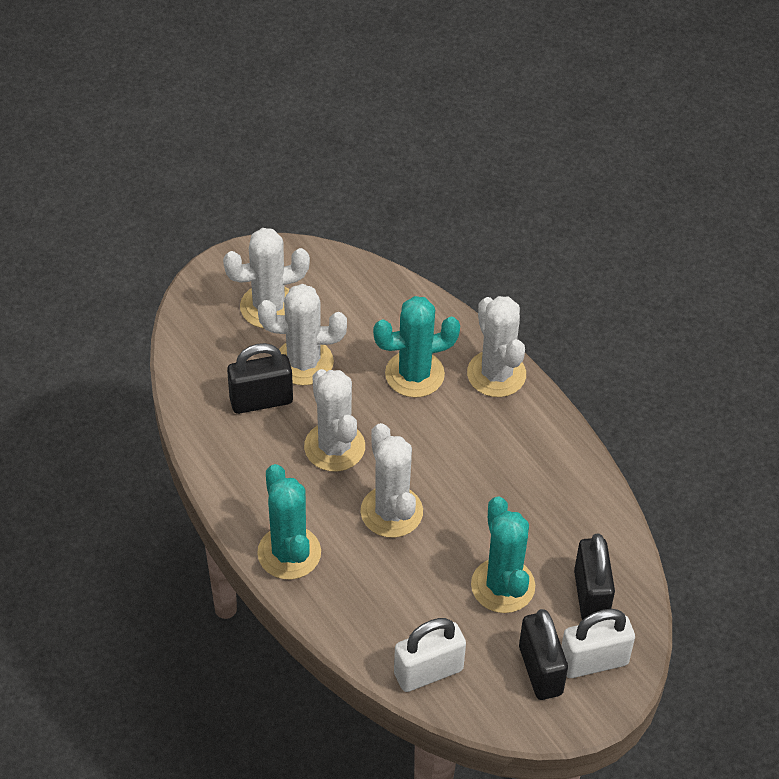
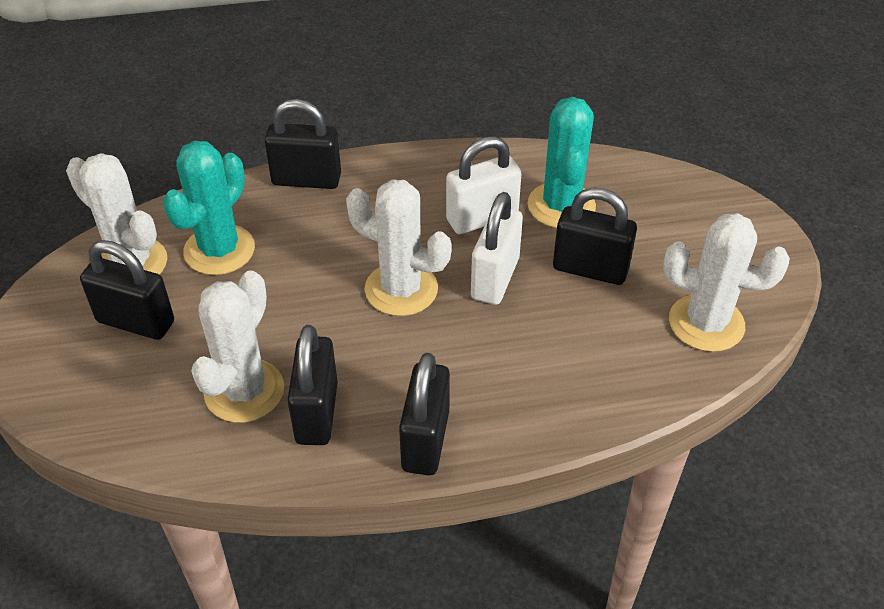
black padlock: 3 -> 5
turquoise cactus: 3 -> 2
white cactus: 5 -> 4

